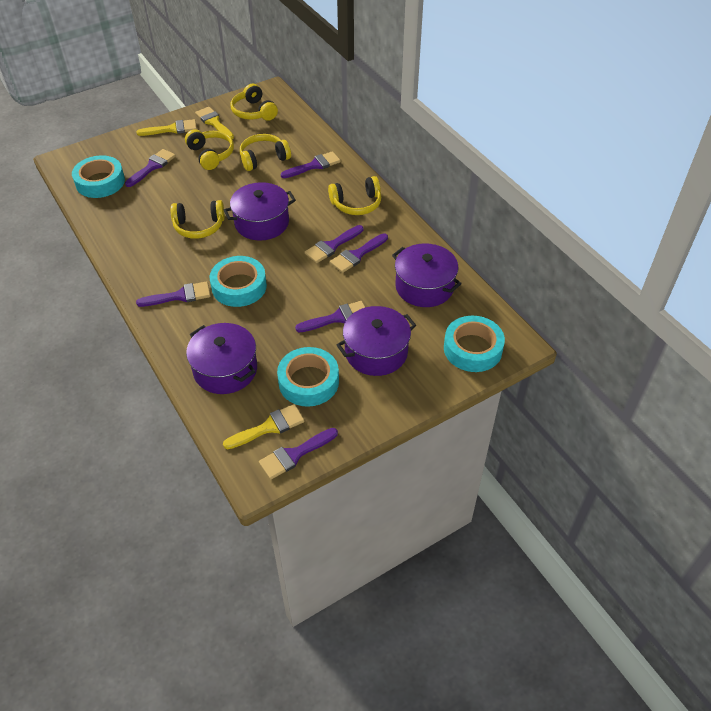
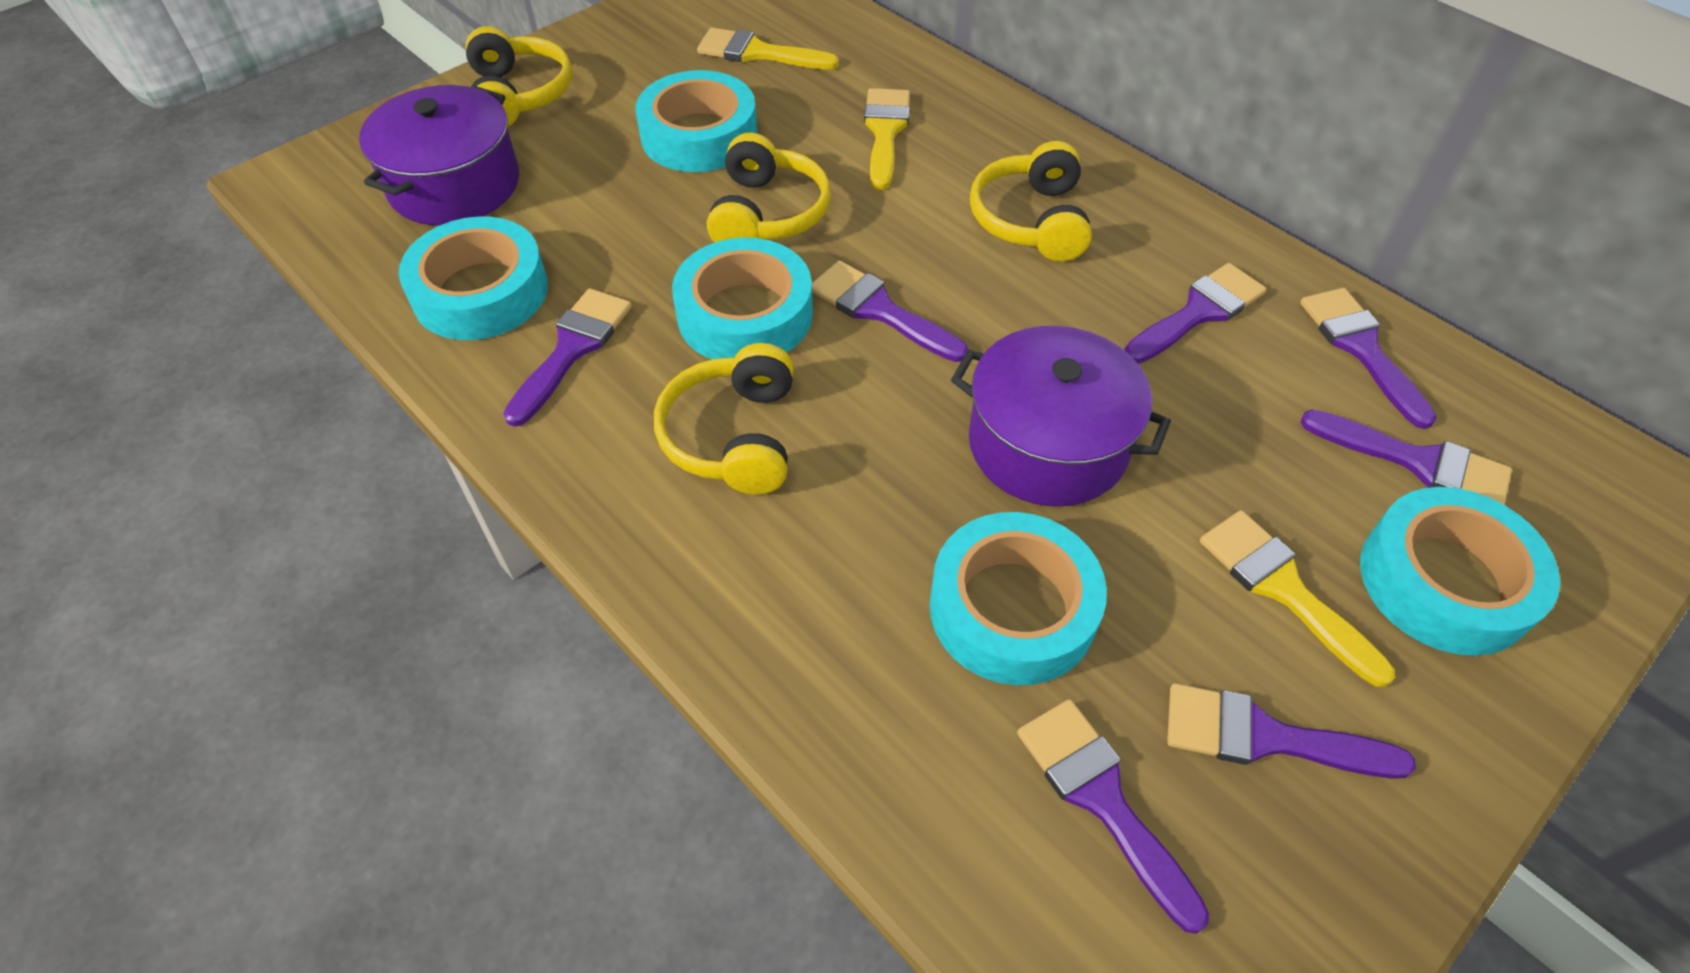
purple pot: 4 -> 2
turquoise tape: 4 -> 5
yellow headphones: 5 -> 4

